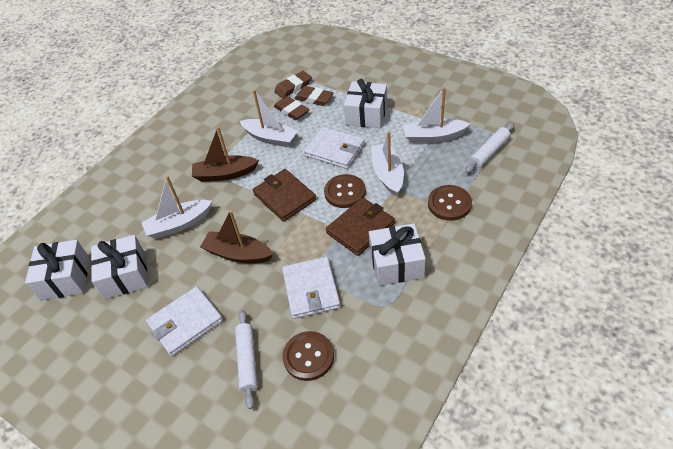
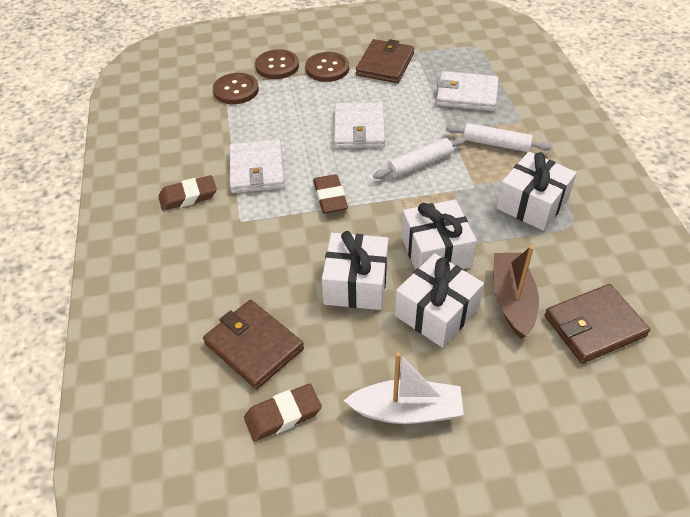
brown boat: 2 -> 1
brown wallet: 2 -> 3
white boat: 4 -> 1

